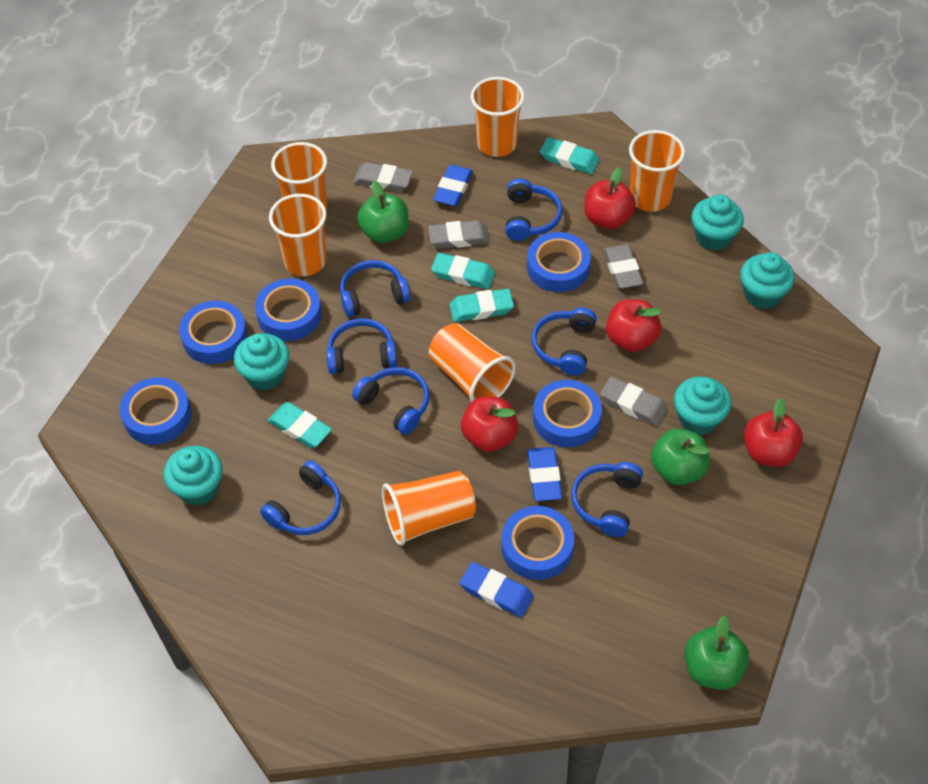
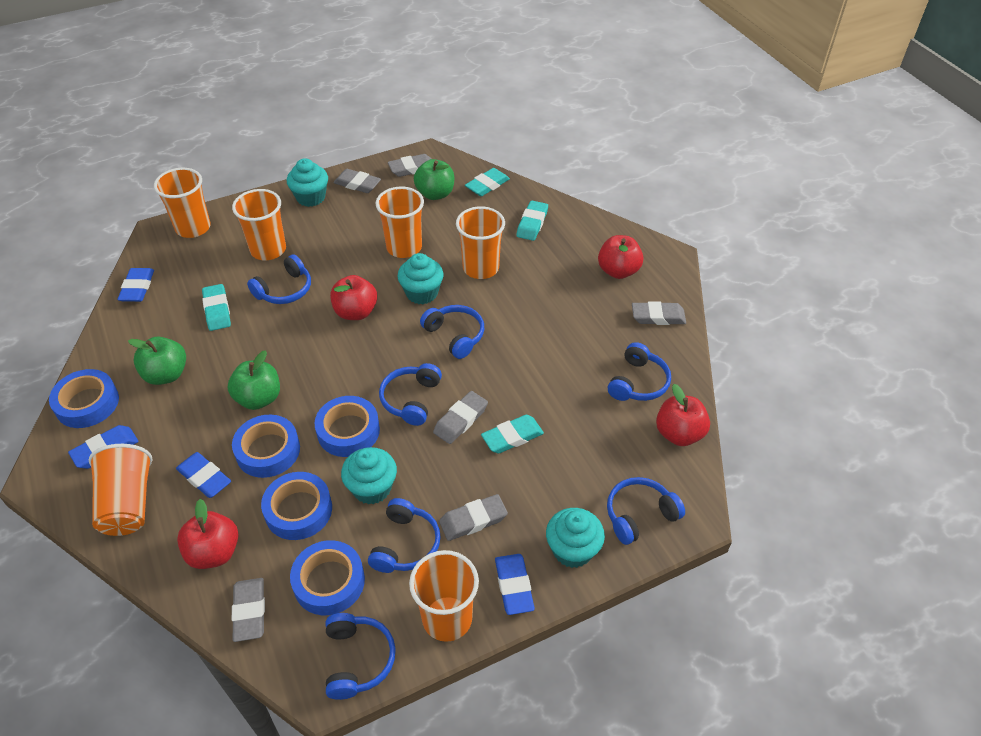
blue eraser: 3 -> 4
blue tape: 6 -> 5
grey eraser: 4 -> 6
turquoise cupcake: 5 -> 4

